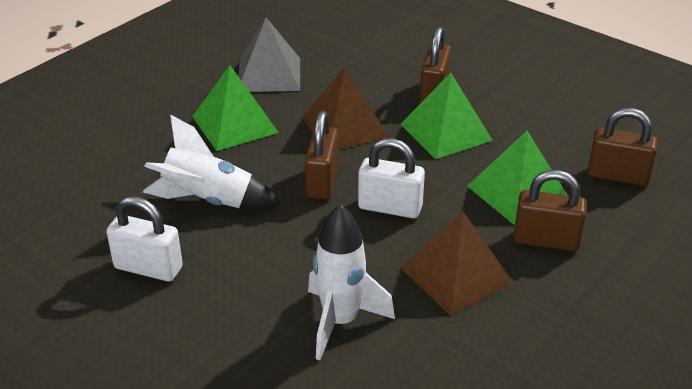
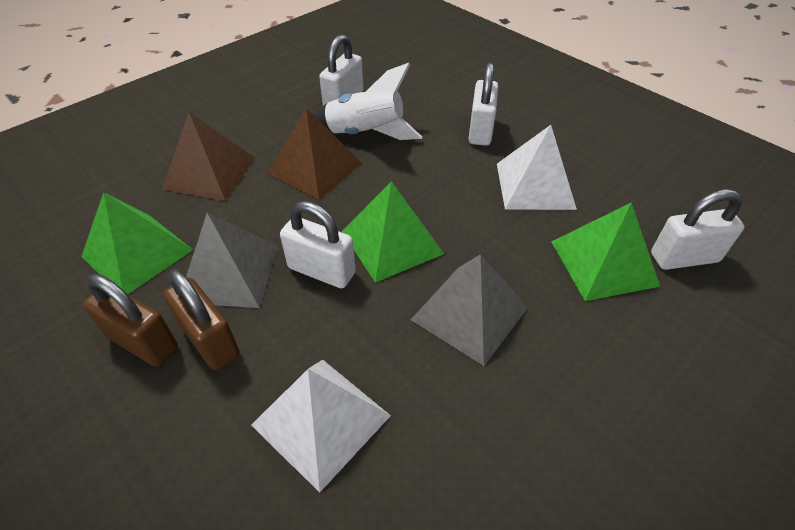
brown padlock: 4 -> 2
grey pyramid: 1 -> 2
white padlock: 2 -> 4
white pyramid: 0 -> 2
white rocket: 2 -> 1

